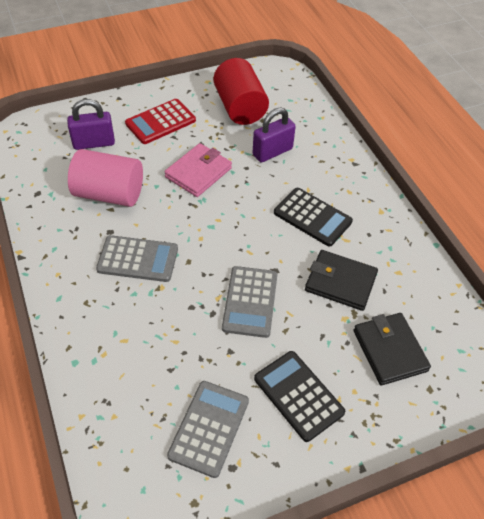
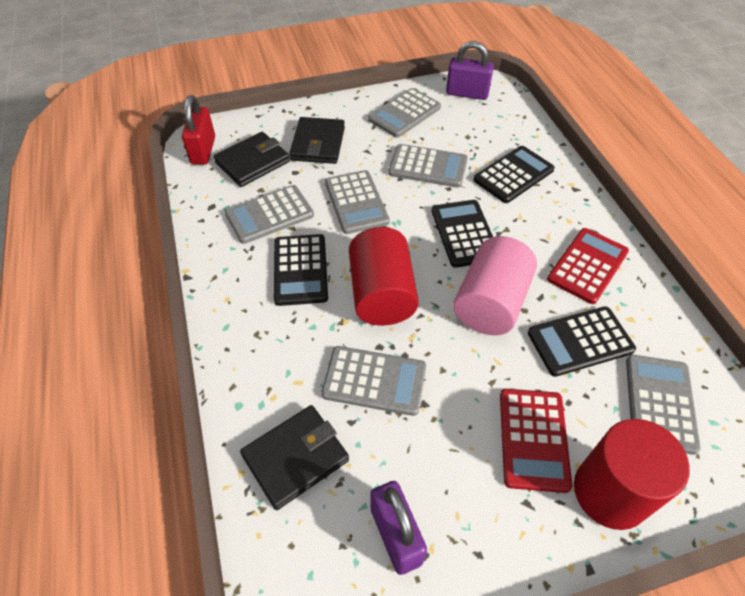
black calculator: 2 -> 4
black wallet: 2 -> 3
grey calculator: 3 -> 6
pink wallet: 1 -> 0
red calculator: 1 -> 2
red cylinder: 1 -> 2
red padlock: 0 -> 1

